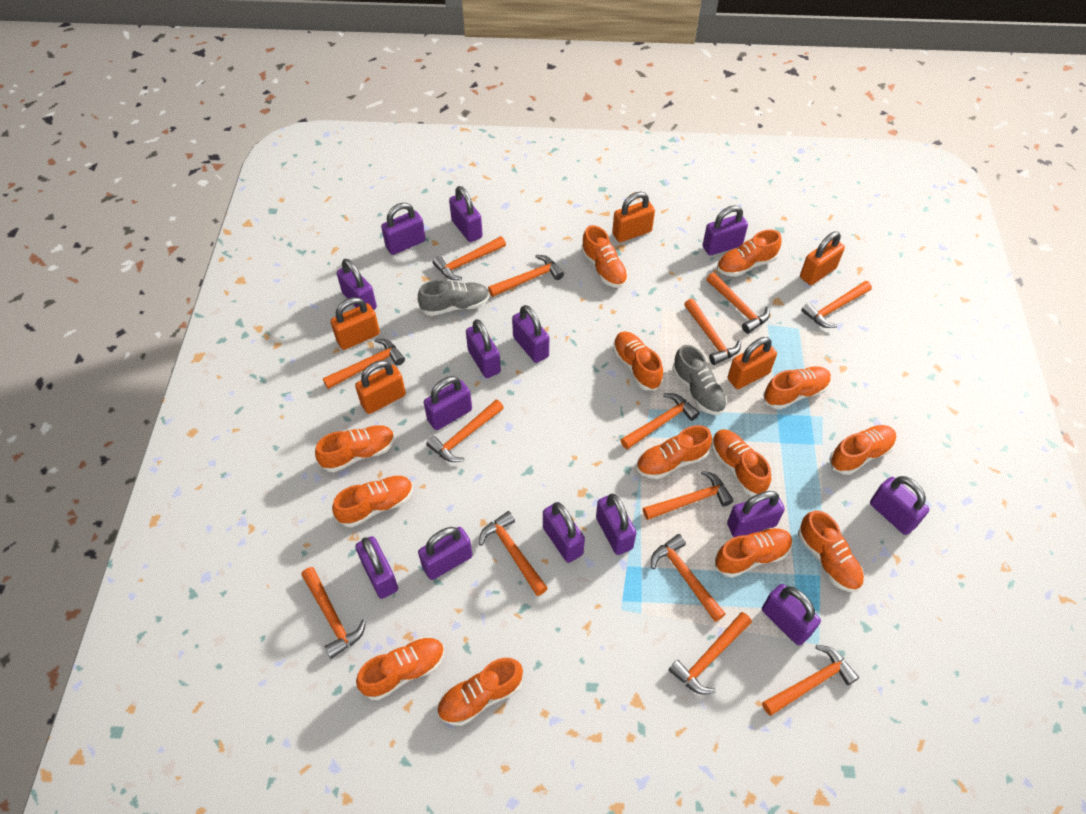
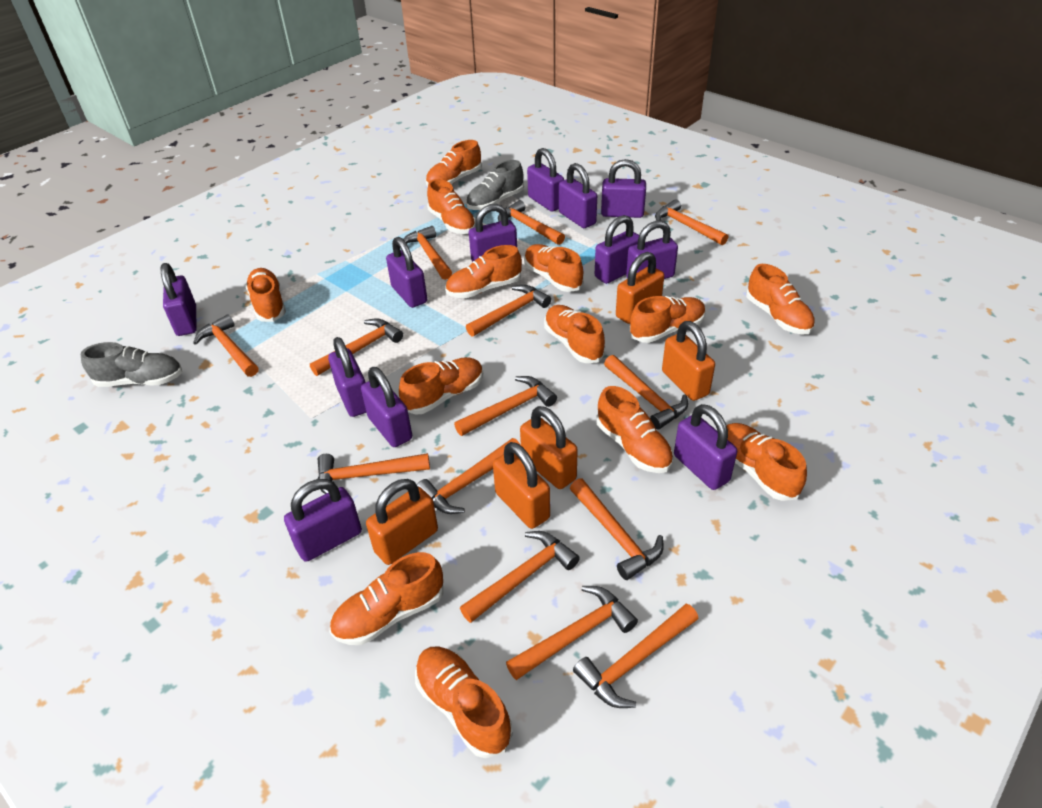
purple padlock: 14 -> 12

